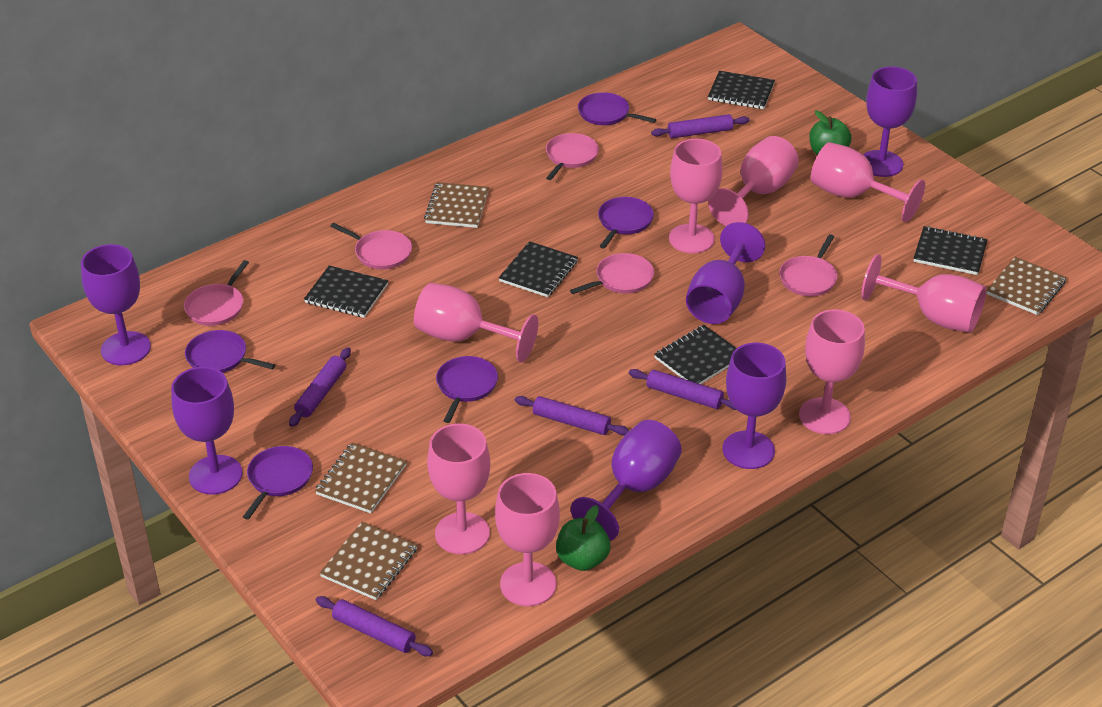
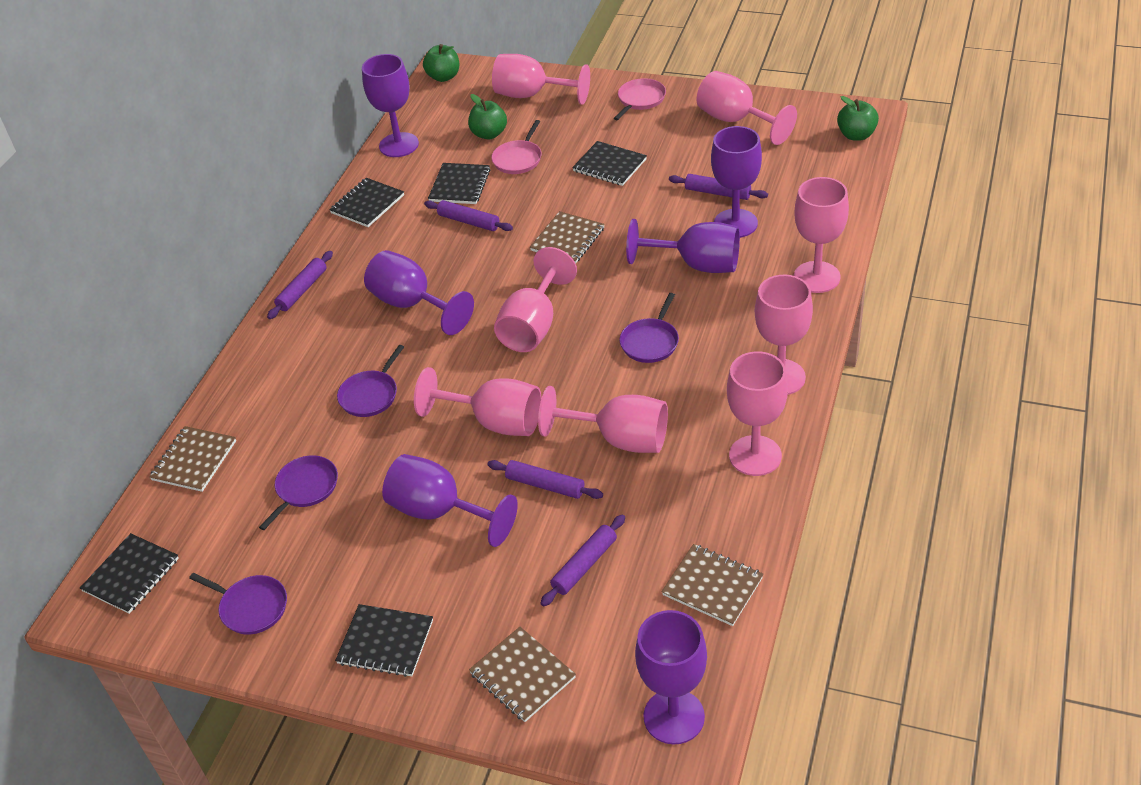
green apple: 2 -> 3
pink pan: 5 -> 2
purple pan: 5 -> 4

